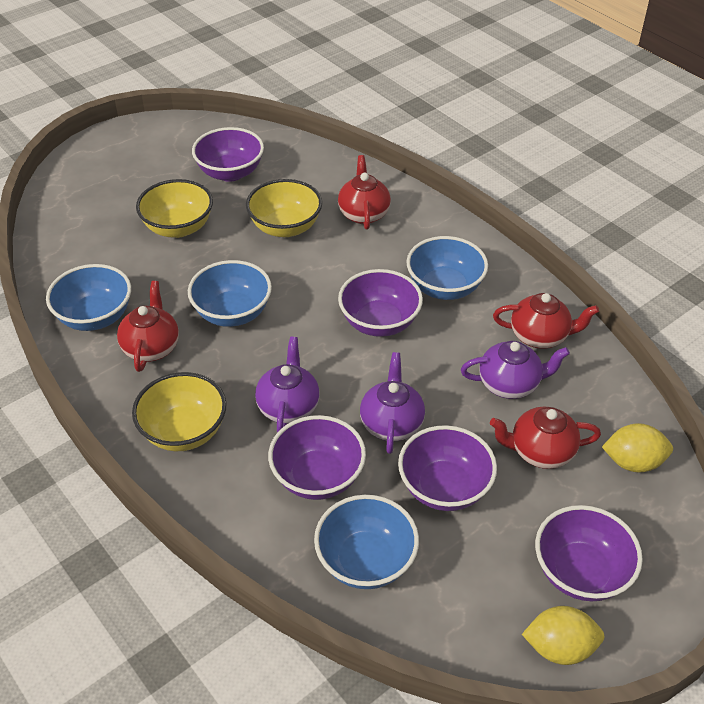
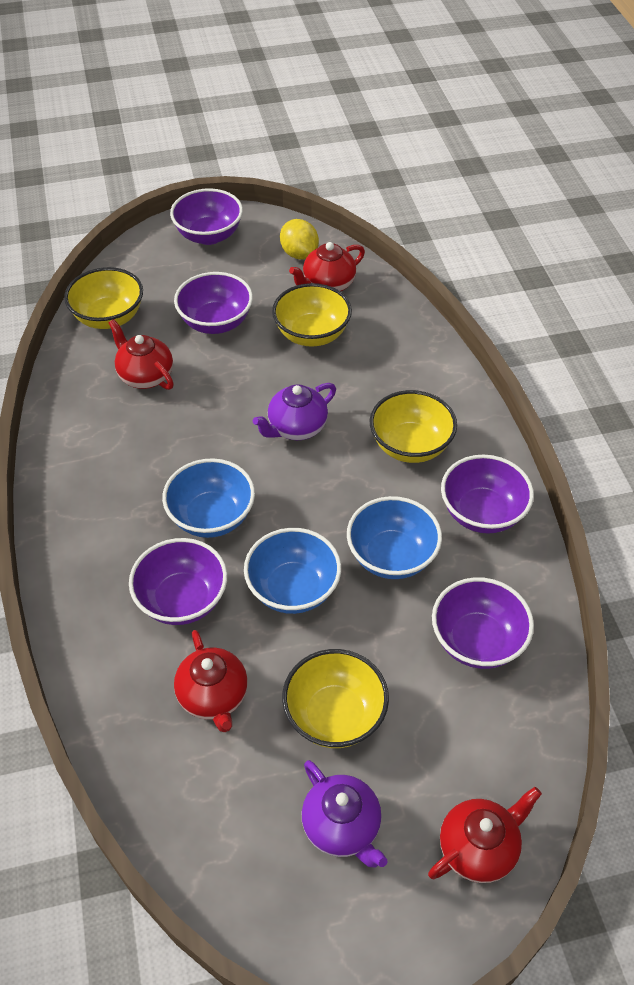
blue bowl: 4 -> 3
purple teapot: 3 -> 2
yellow bowl: 3 -> 4
yellow lemon: 2 -> 1

